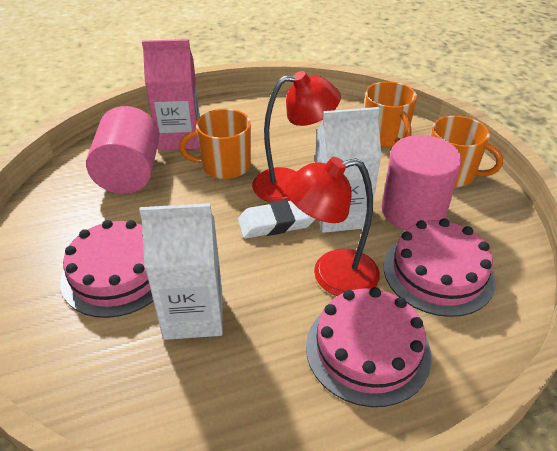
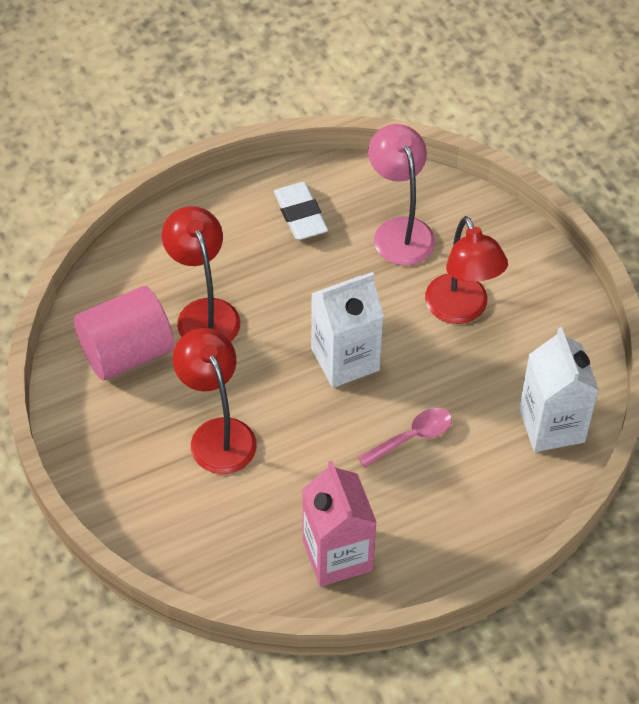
orange mug: 3 -> 0
pink cake: 3 -> 0
pink cylinder: 2 -> 1
pink lamp: 0 -> 1
pink spoon: 0 -> 1
red lamp: 2 -> 3

